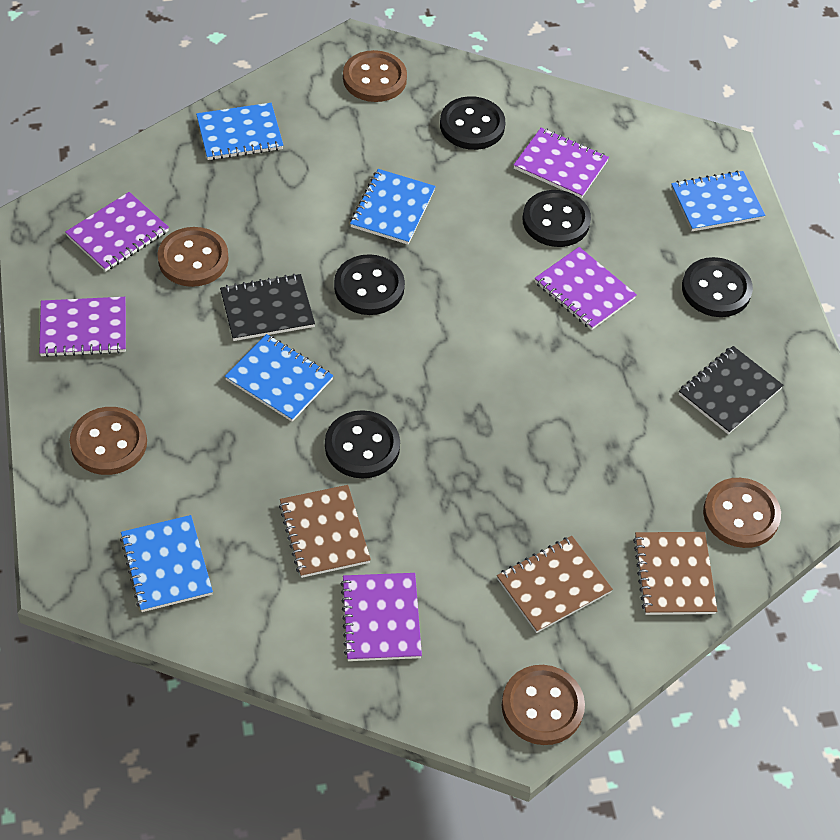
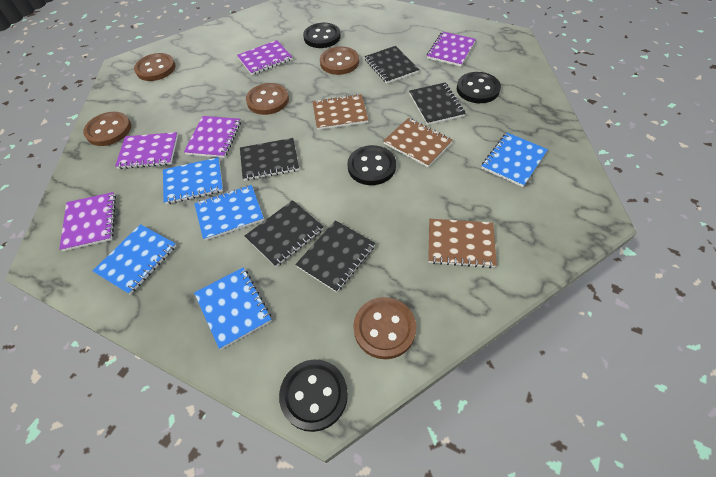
black button: 5 -> 4
black notebook: 2 -> 5

